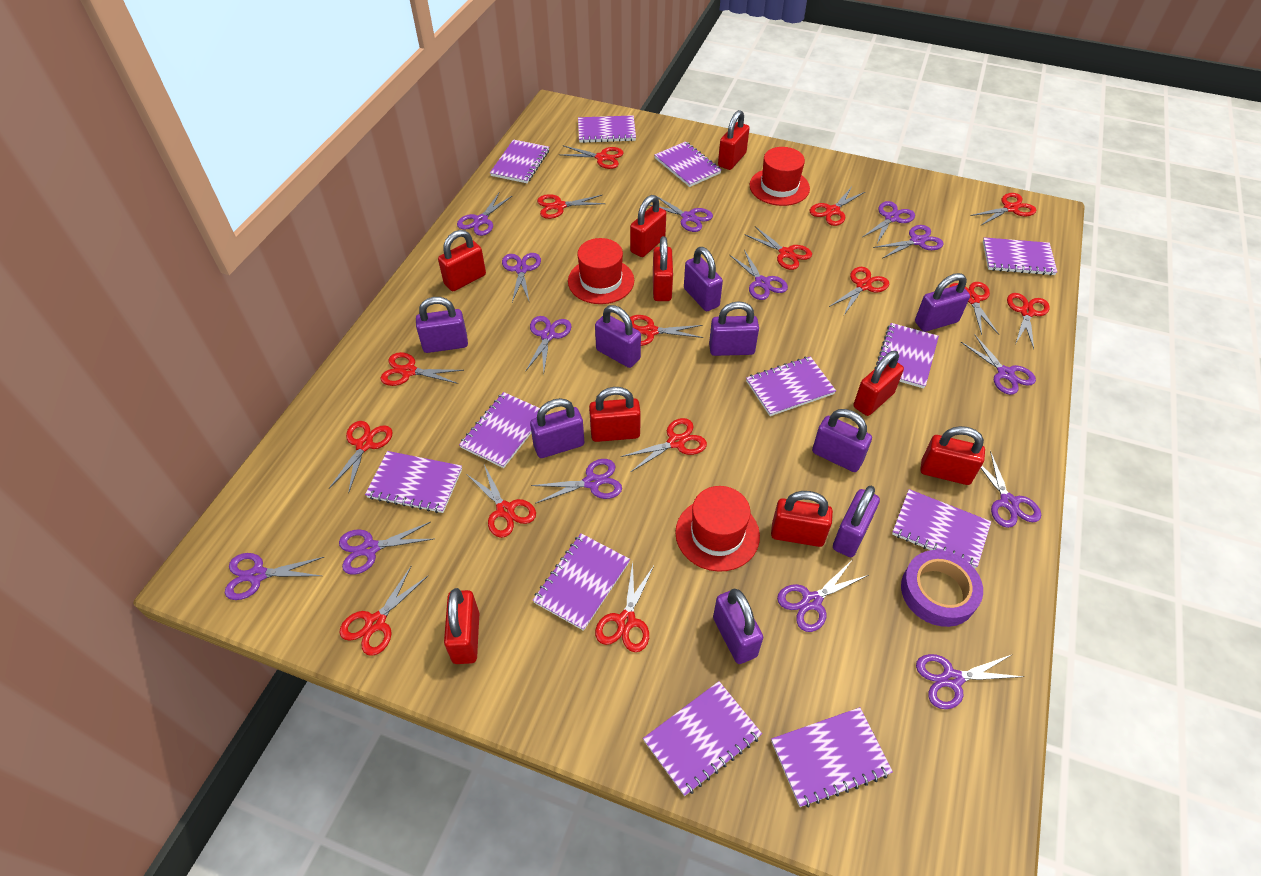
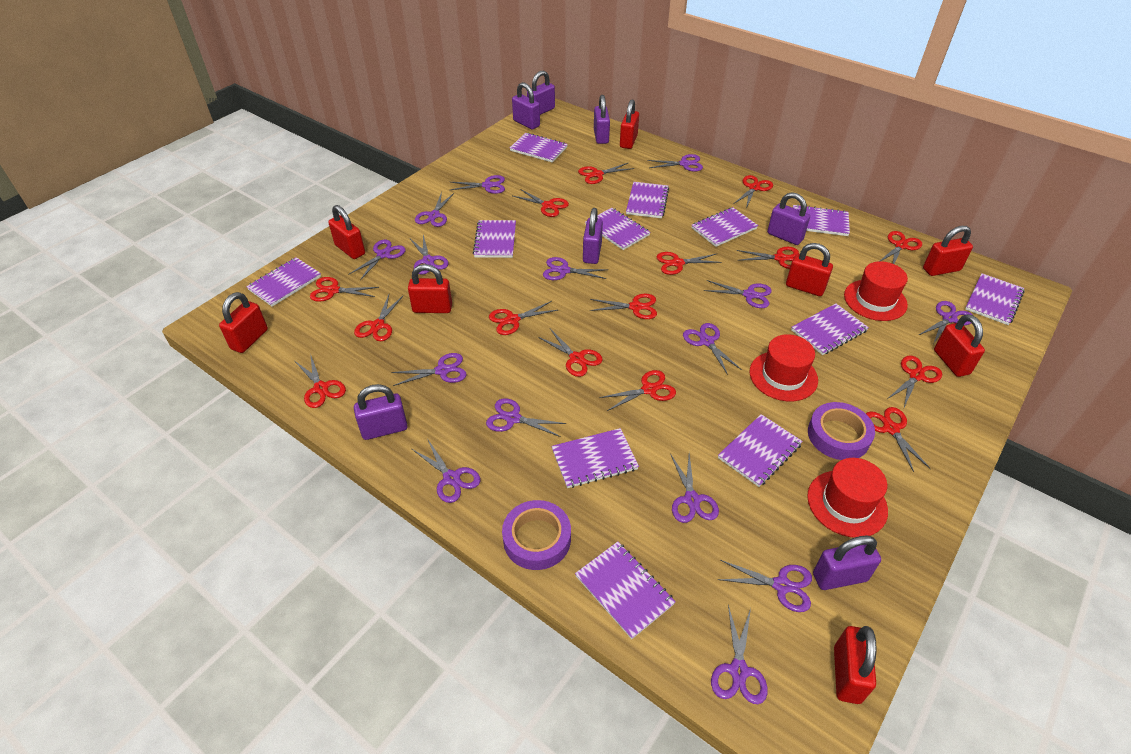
purple padlock: 9 -> 7
purple scissors: 14 -> 15
purple tape: 1 -> 2
red padlock: 9 -> 8

